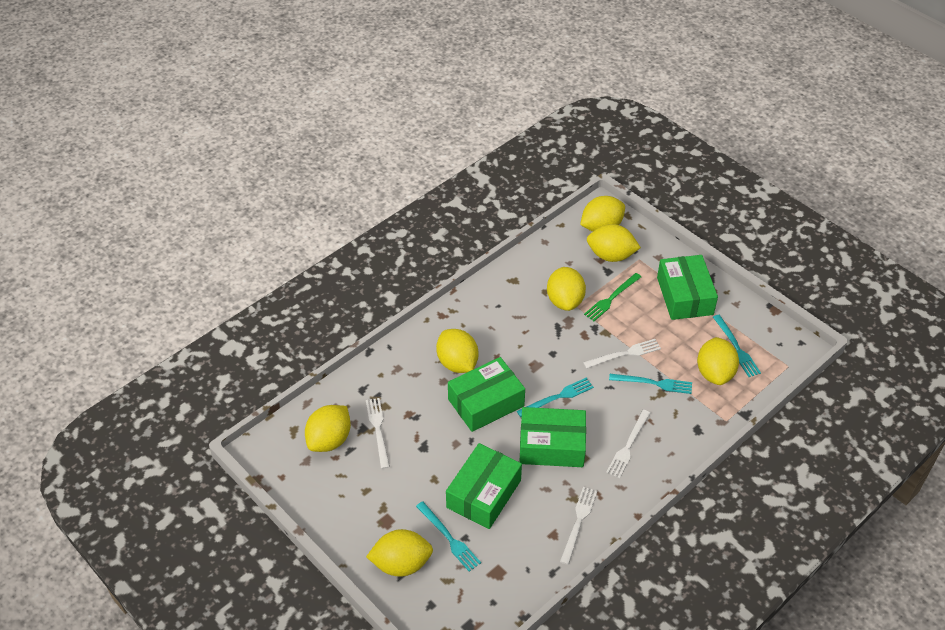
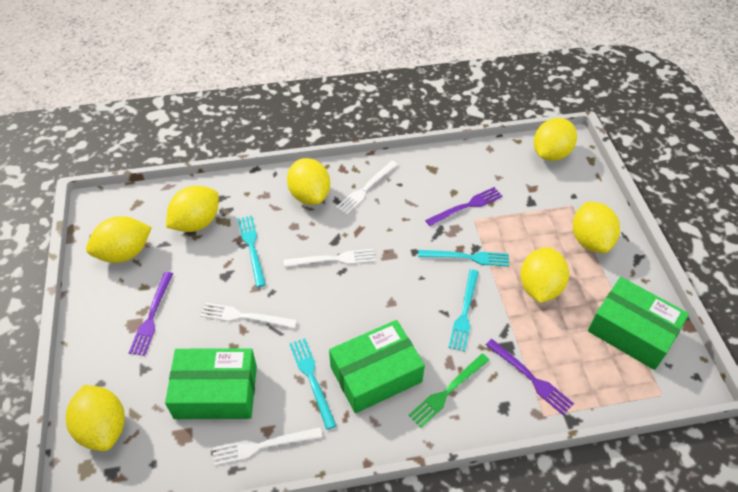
green box: 4 -> 3
purple fork: 0 -> 3

